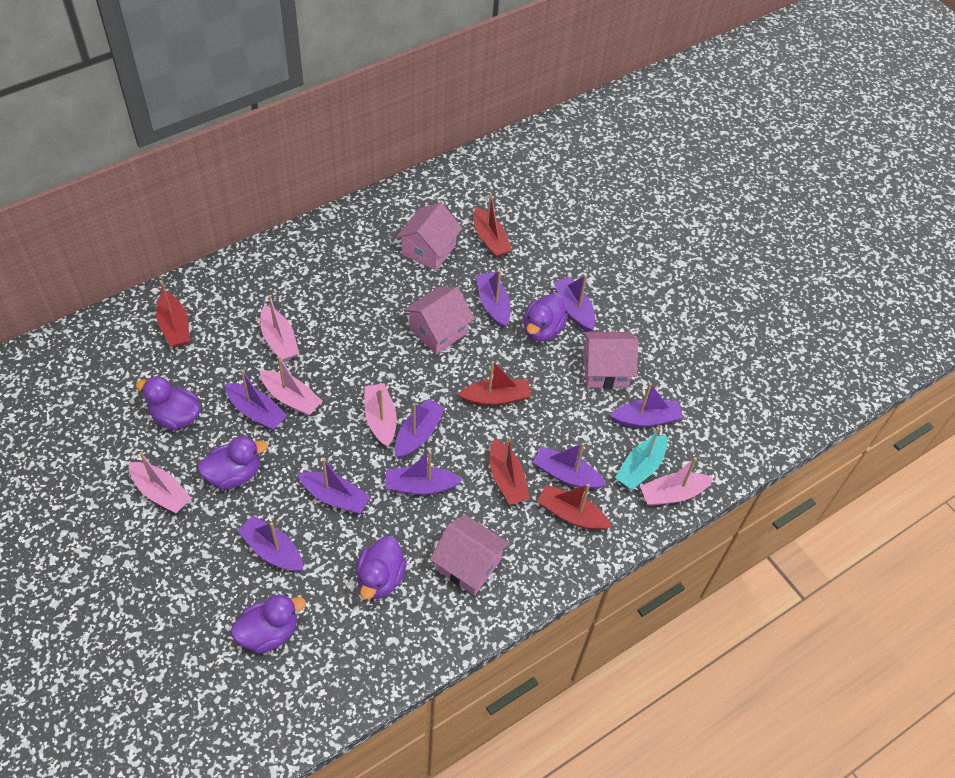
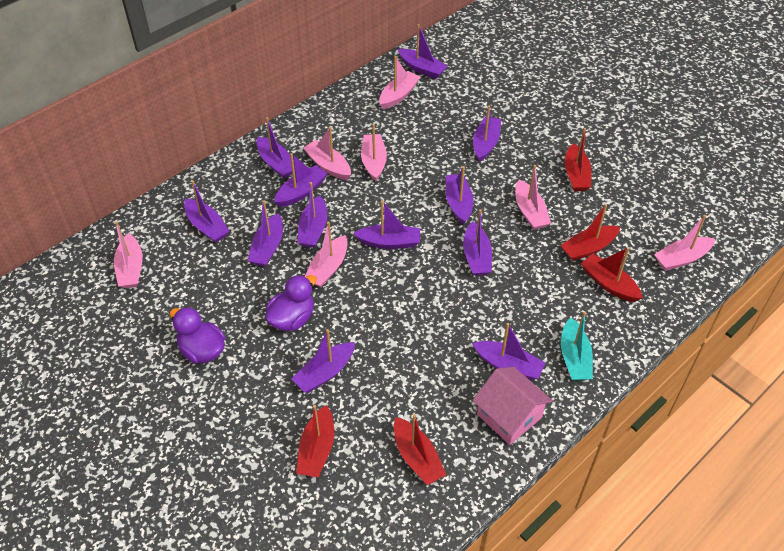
pink boat: 5 -> 7
pink house: 4 -> 1
purple boat: 9 -> 12
purple duck: 5 -> 2

